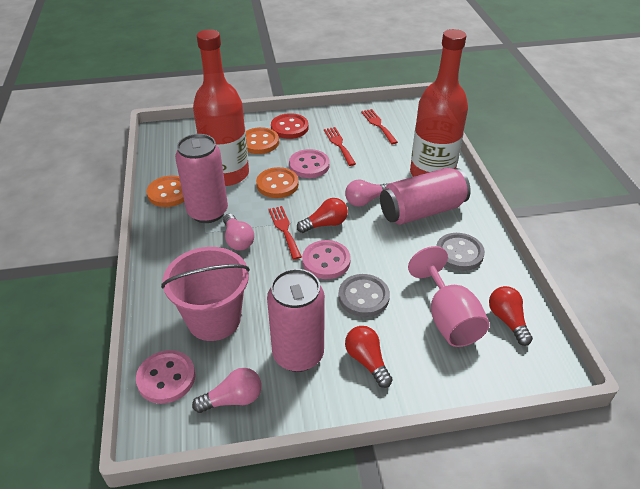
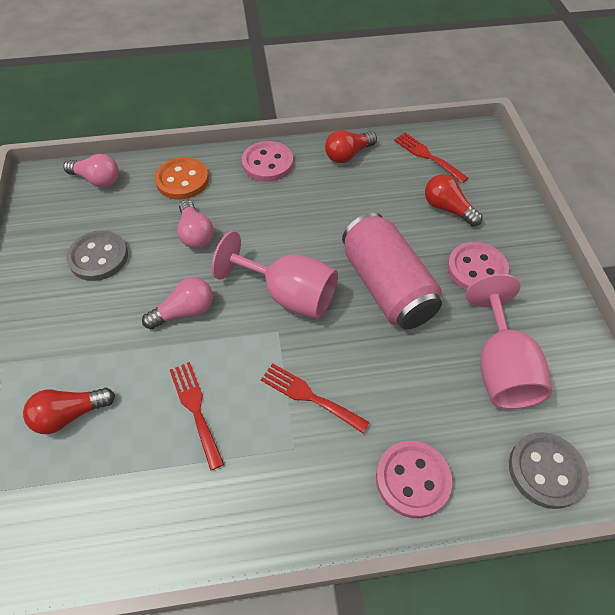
orange button: 3 -> 1
pink bucket: 1 -> 0
pink can: 3 -> 1
pink goblet: 1 -> 2
red bottle: 2 -> 0
red button: 1 -> 0

